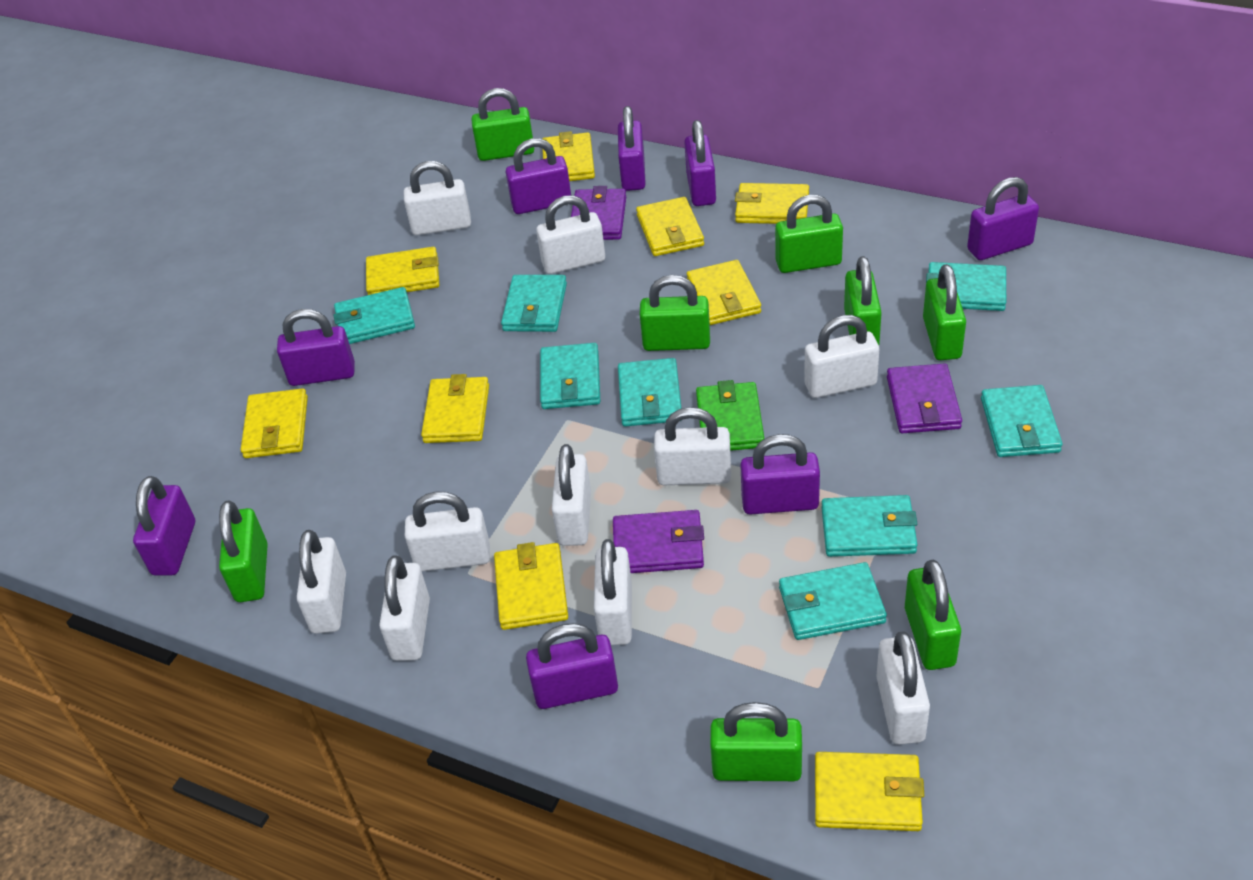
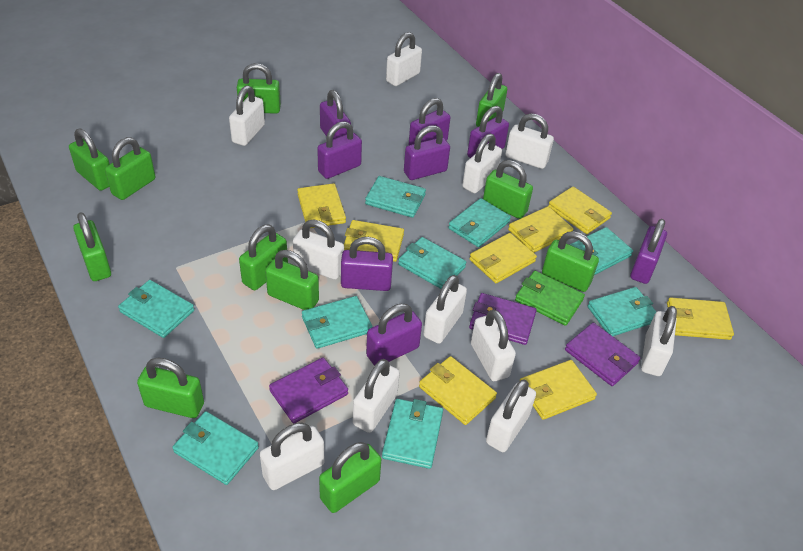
green padlock: 8 -> 11
turquoise wallet: 8 -> 9
white padlock: 10 -> 11
yellow wallet: 9 -> 8

